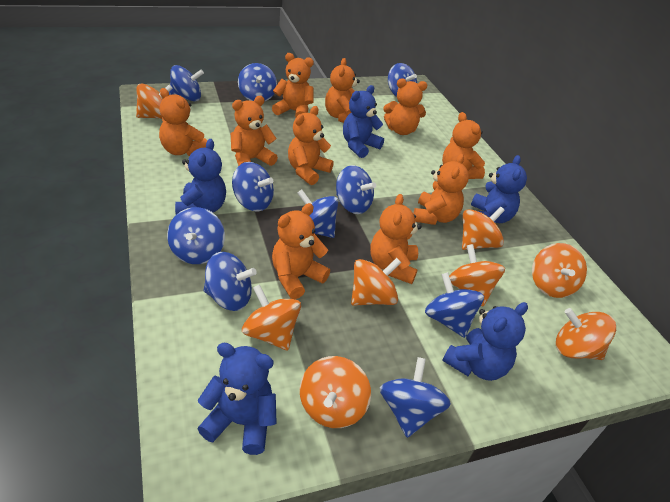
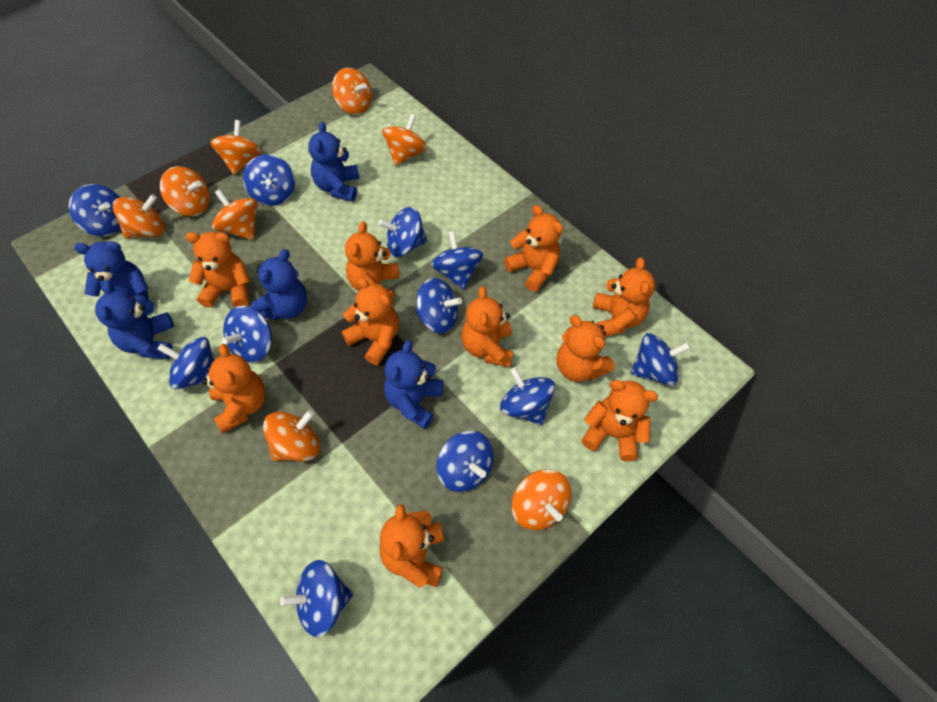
blue spinning top: 10 -> 11

